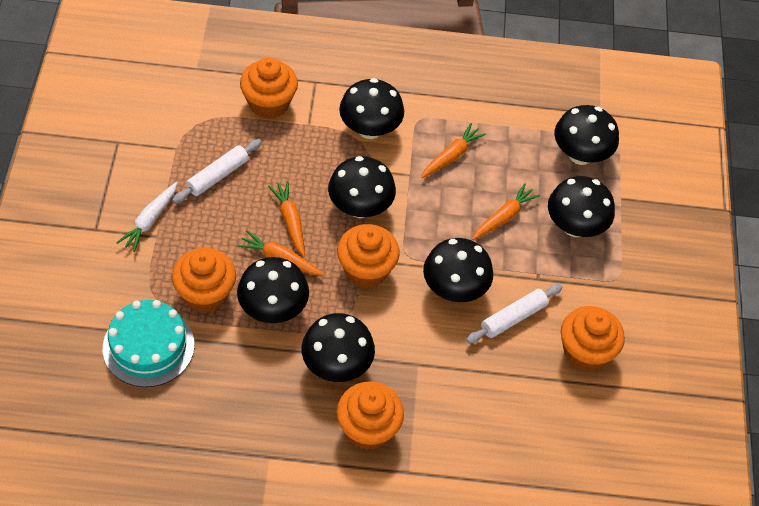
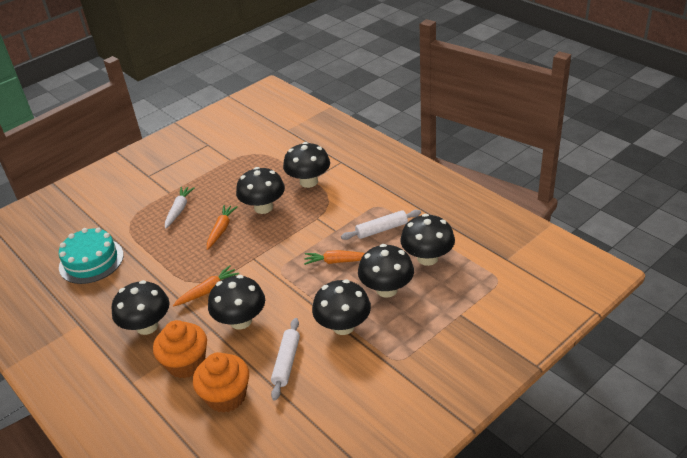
orange carrot: 4 -> 3
orange cupcake: 5 -> 2

